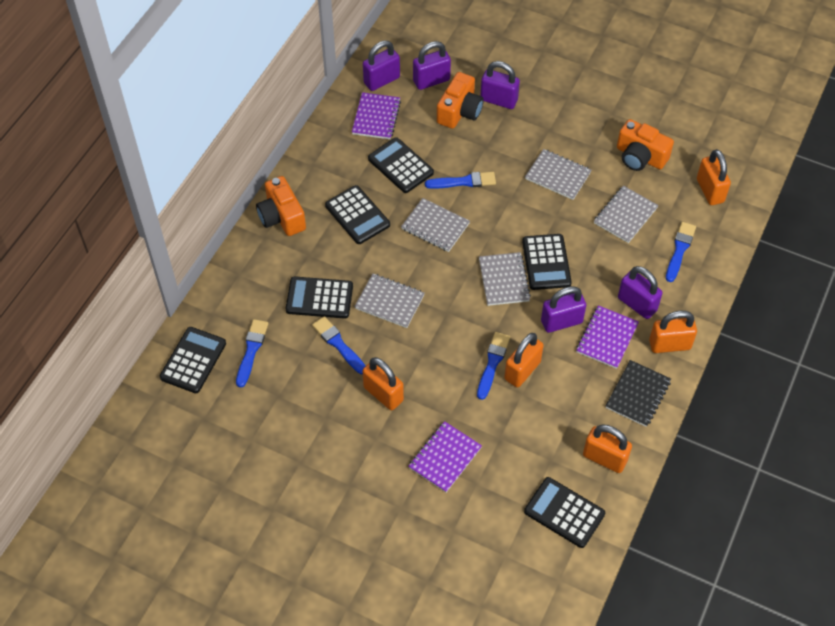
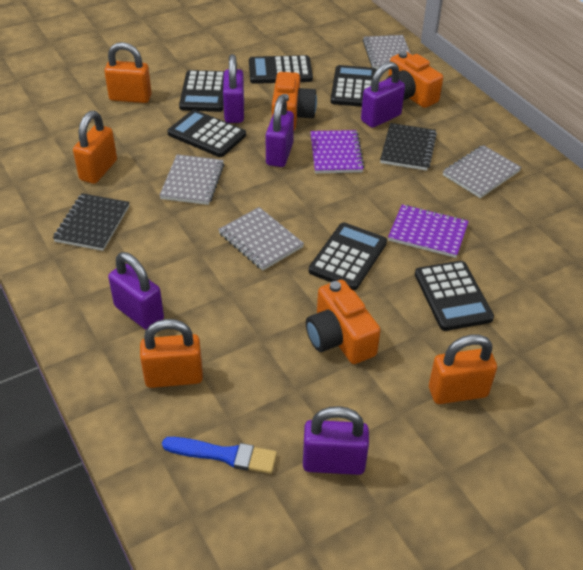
black notebook: 1 -> 2
blue brush: 5 -> 1
grey notebook: 5 -> 4
orange padlock: 5 -> 4
purple notebook: 3 -> 2

